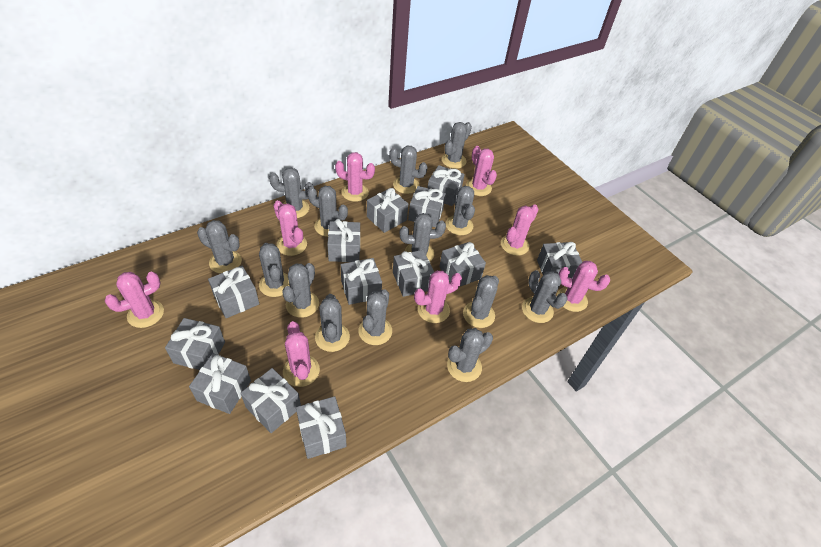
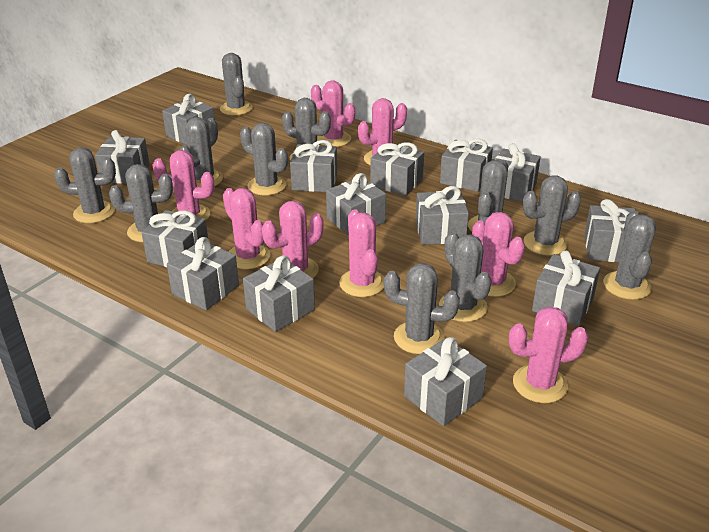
grey cactus: 14 -> 11
grey gift: 13 -> 14

